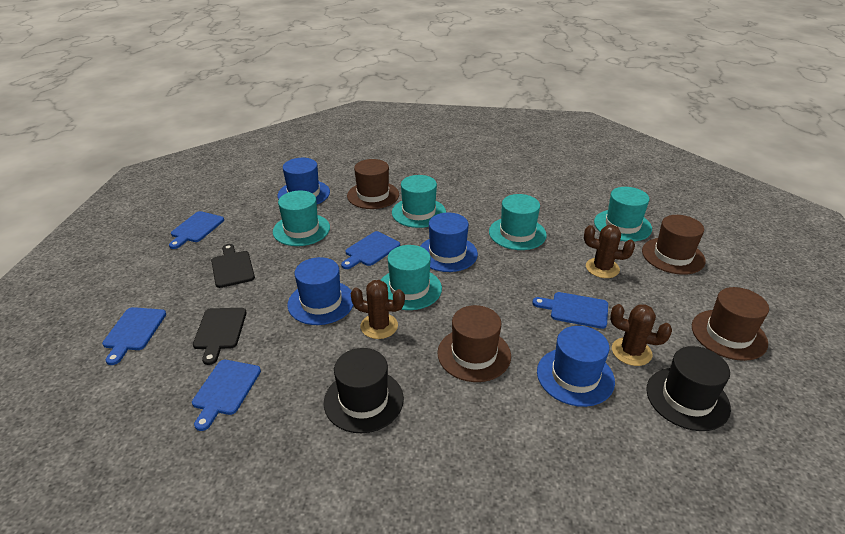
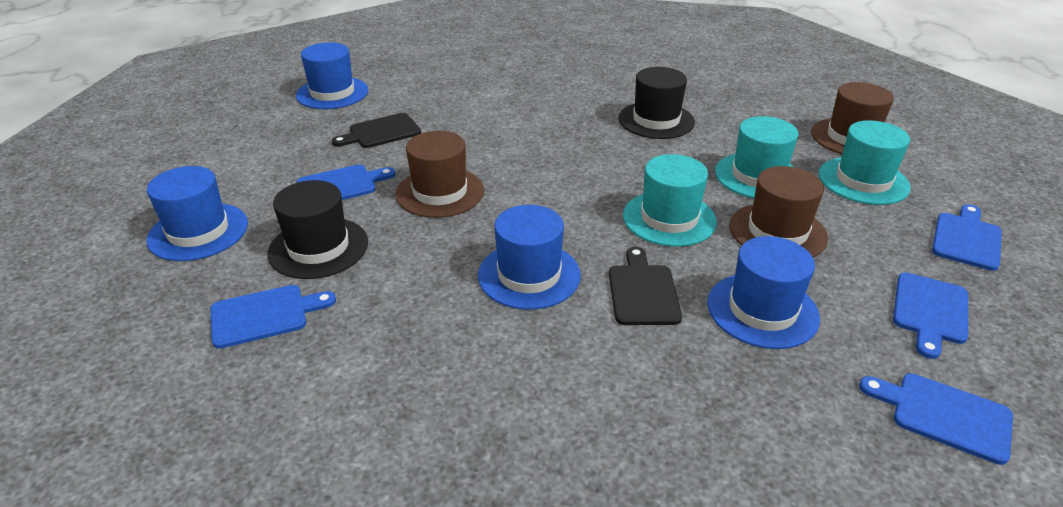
brown cactus: 3 -> 0
brown hat: 4 -> 3
turquoise hat: 5 -> 3

